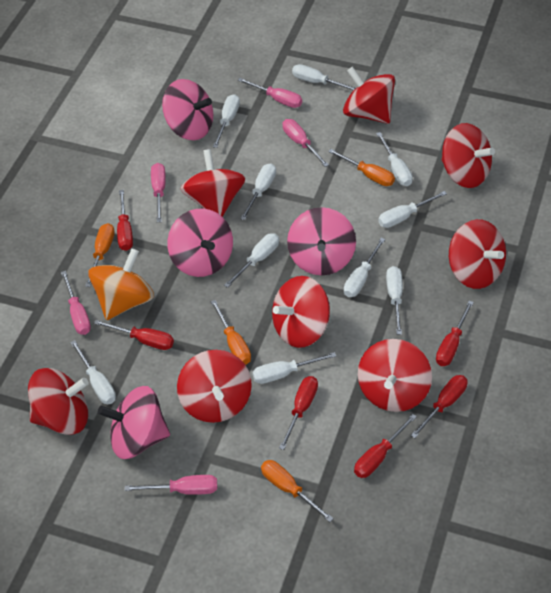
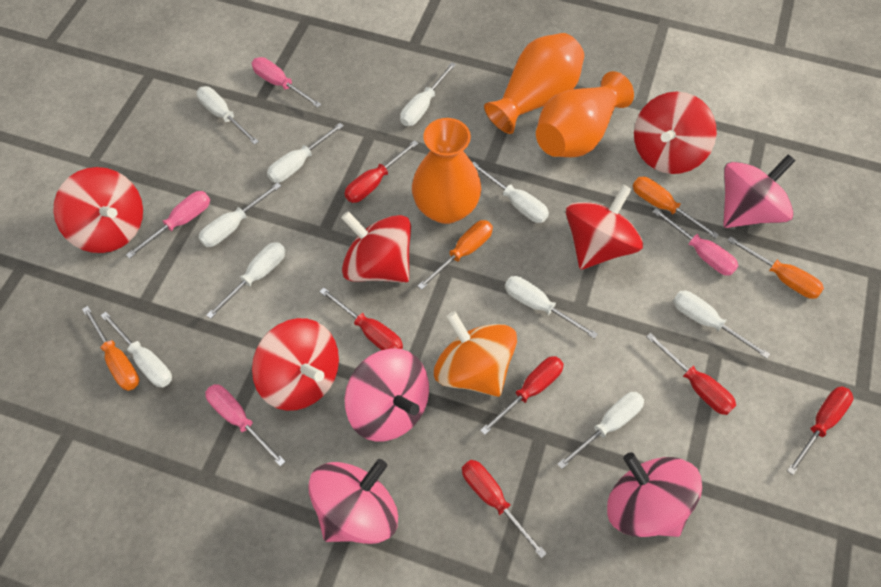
orange vase: 0 -> 3
pink screwdriver: 5 -> 4
red spinning top: 8 -> 5

